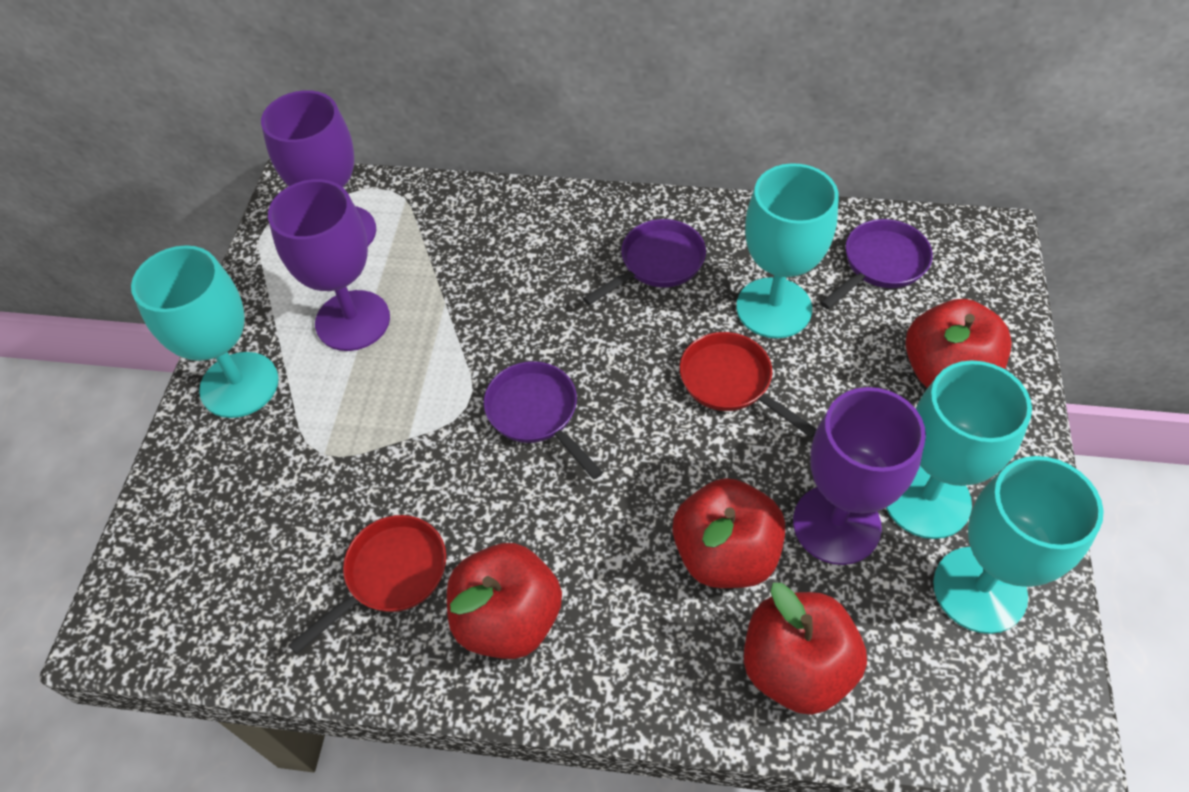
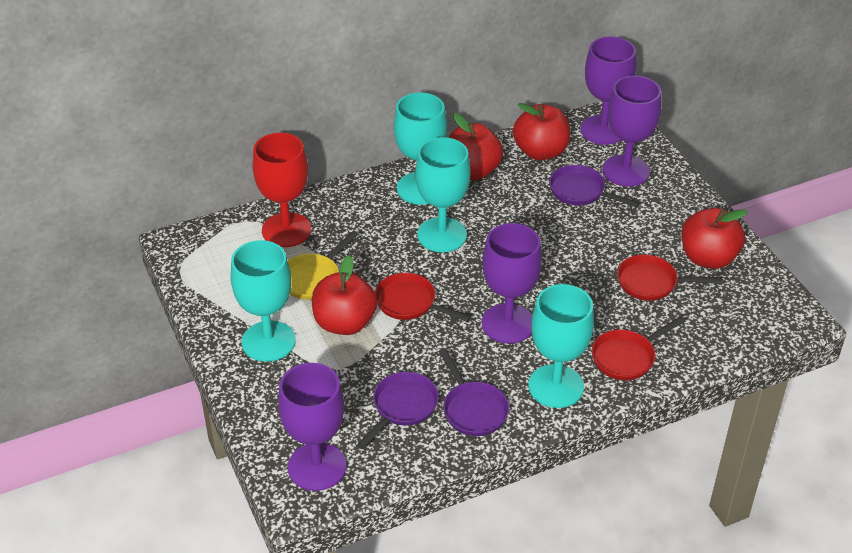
purple goblet: 3 -> 4
red goblet: 0 -> 1
red pan: 2 -> 3
yellow pan: 0 -> 1

